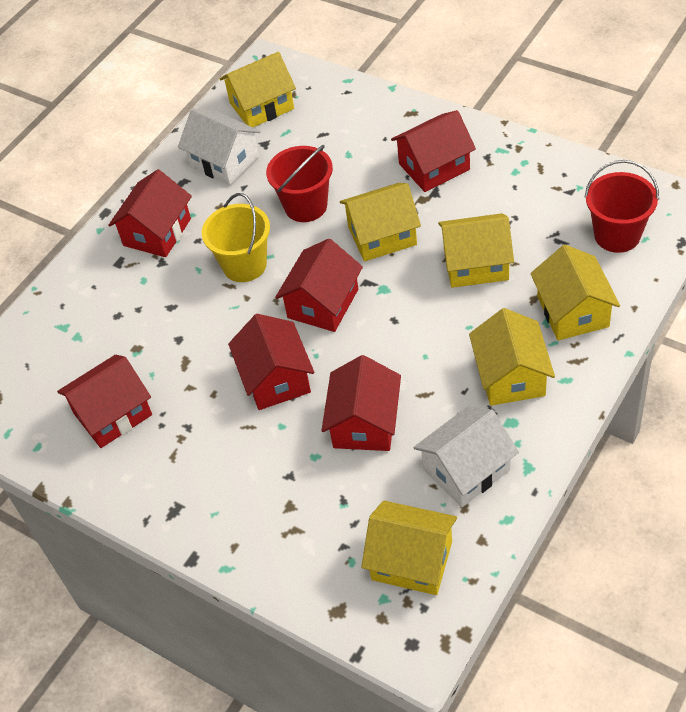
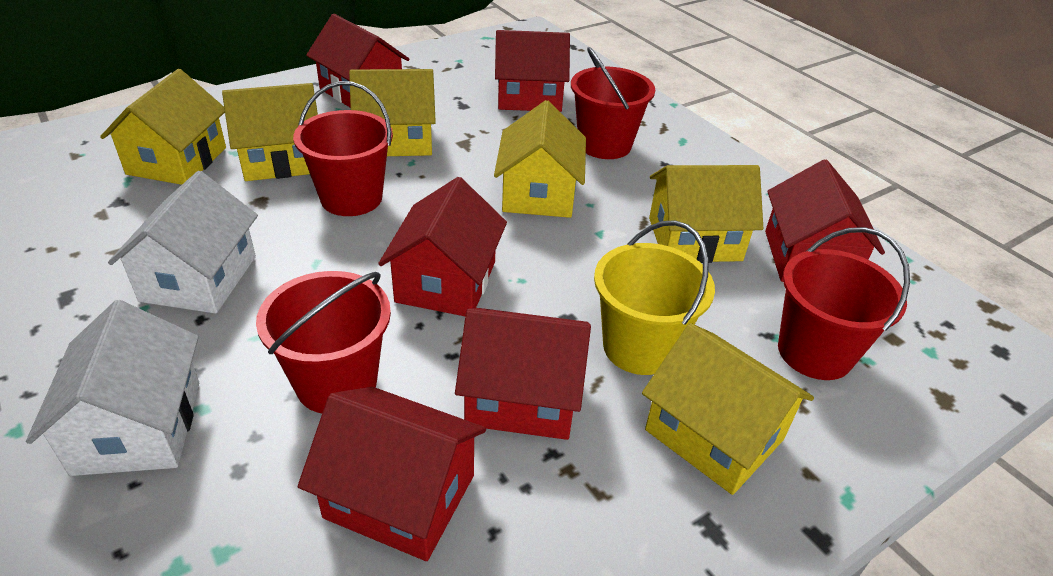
red bucket: 2 -> 4

